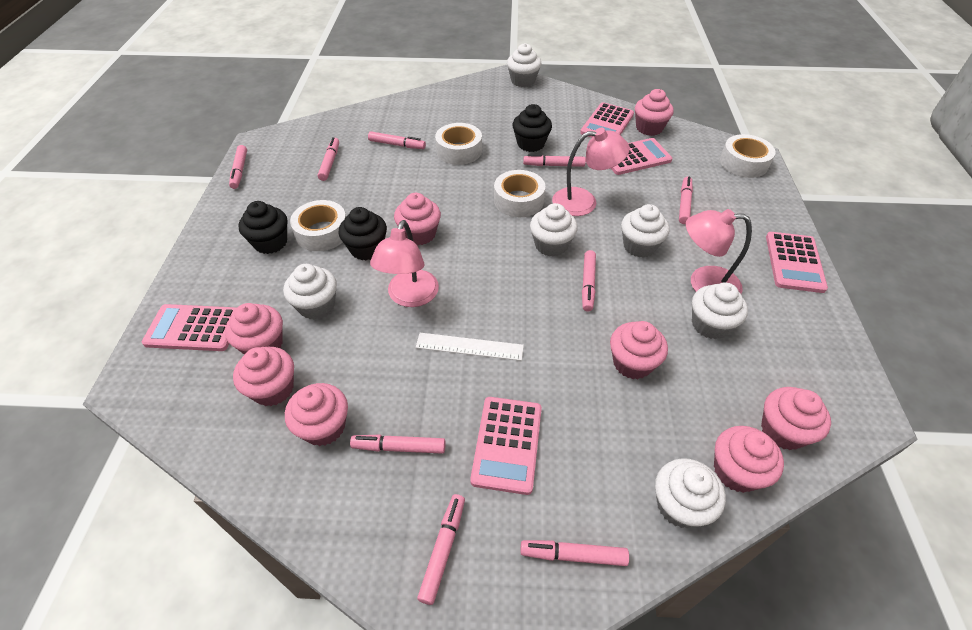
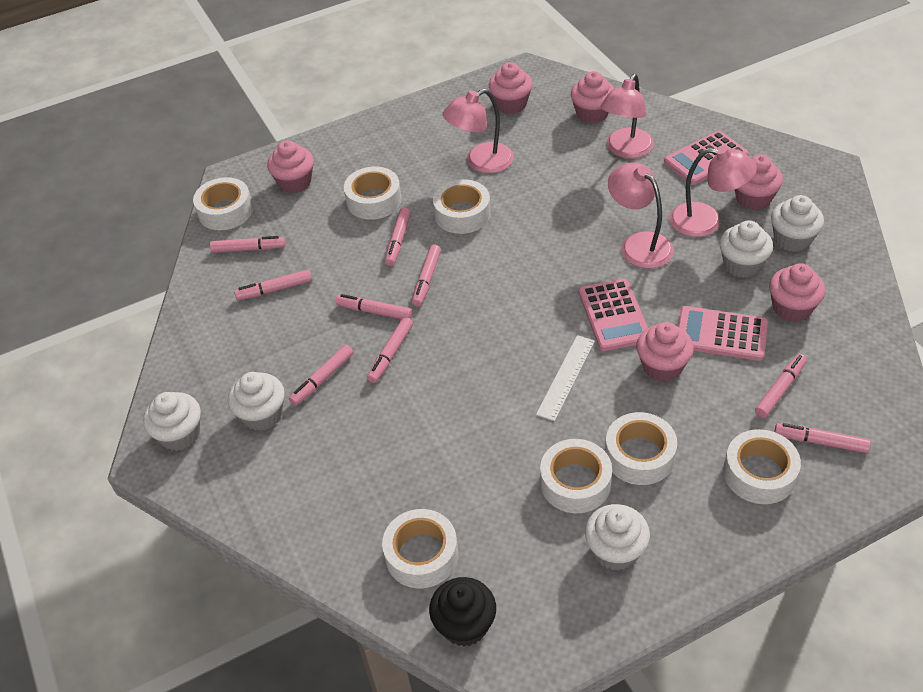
black cupcake: 3 -> 1
pink calculator: 5 -> 3
pink cupcake: 8 -> 6
pink lamp: 3 -> 4
white cupcake: 6 -> 5
white tape: 4 -> 7

